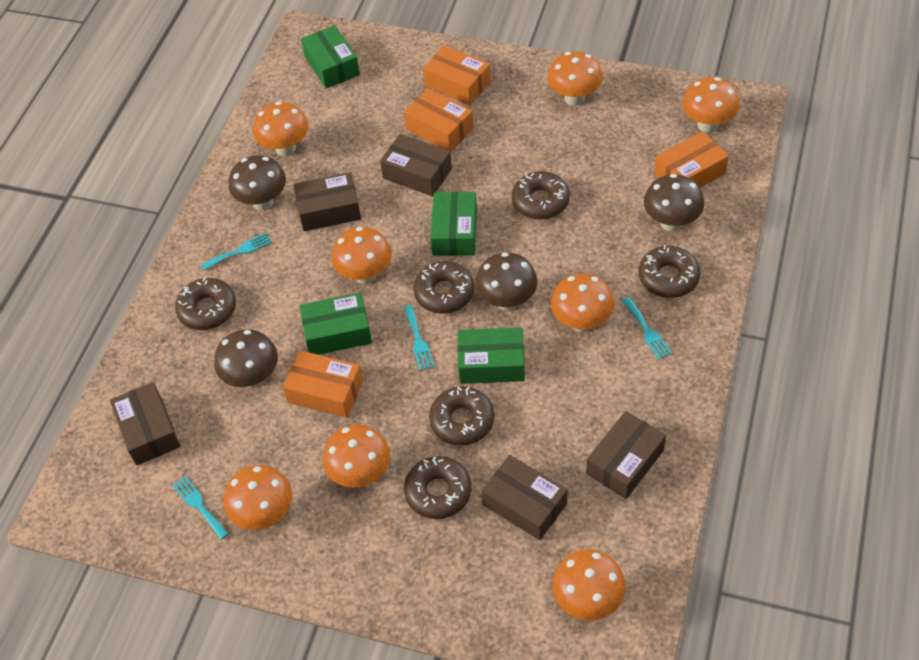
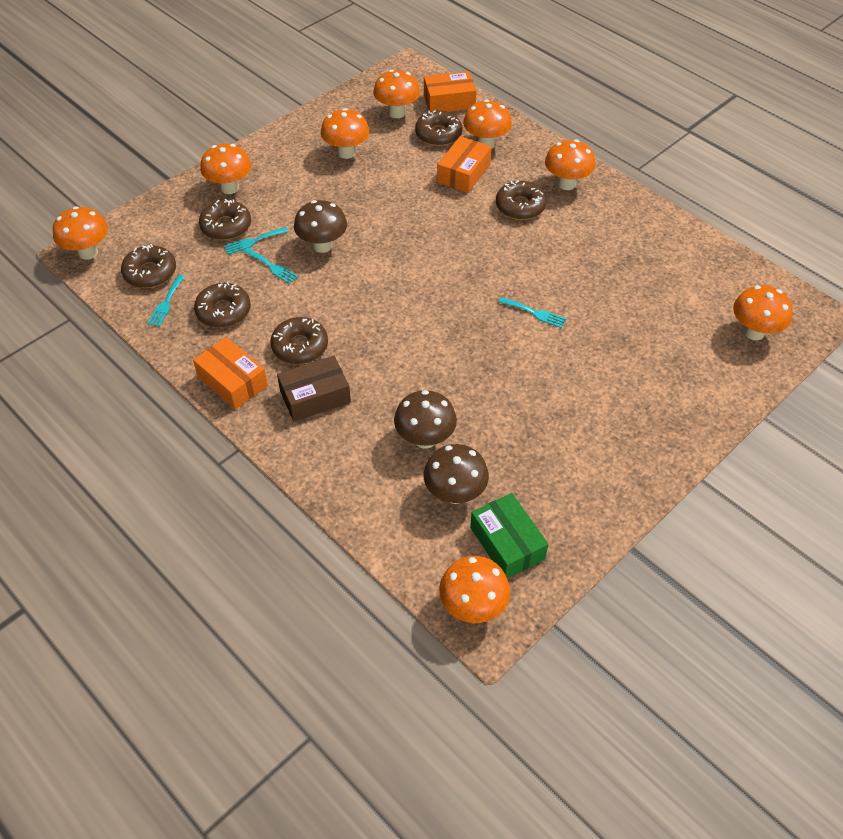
brown box: 5 -> 1
brown mushroom: 4 -> 3
green box: 4 -> 1
orange box: 4 -> 3

